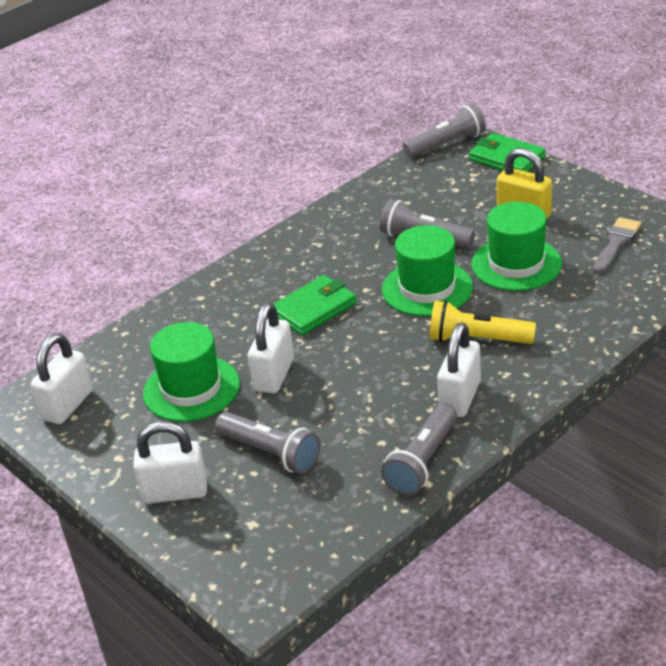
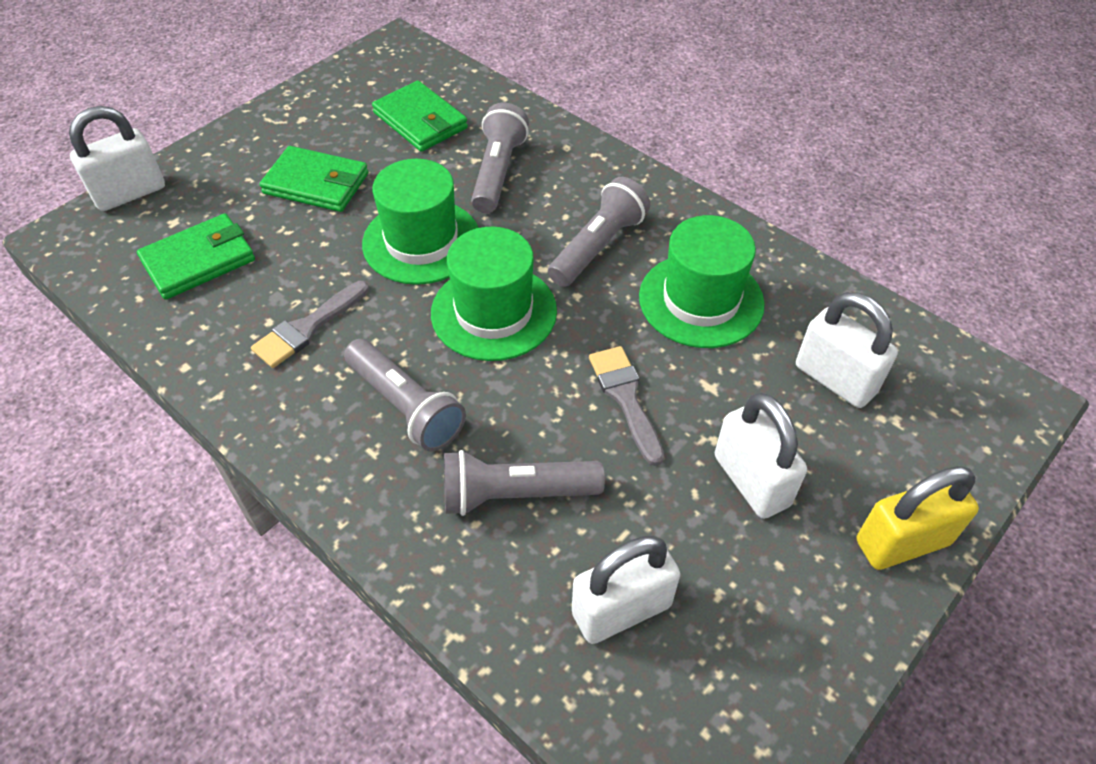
green wallet: 2 -> 3
grey brush: 1 -> 2
yellow flashlight: 1 -> 0

